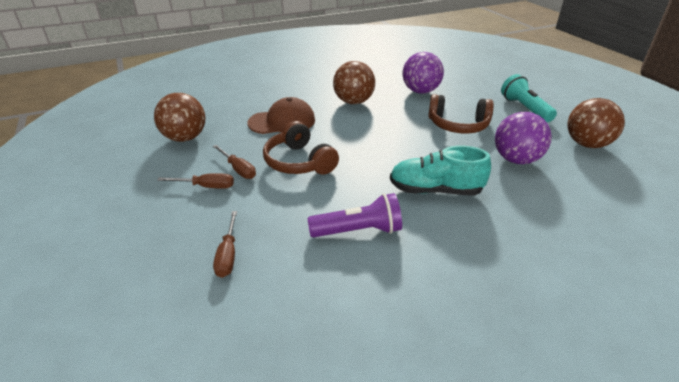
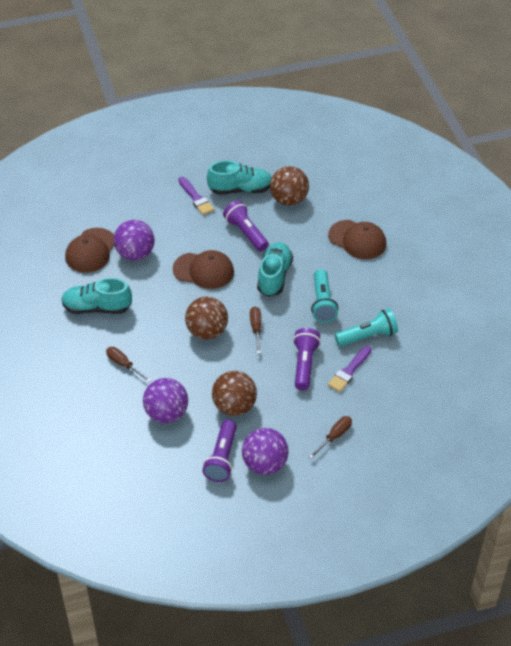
brown cap: 1 -> 3
brown headphones: 2 -> 0
purple ball: 2 -> 3
purple brush: 0 -> 2
purple flashlight: 1 -> 3
turquoise flashlight: 1 -> 2
turquoise shoe: 1 -> 3

